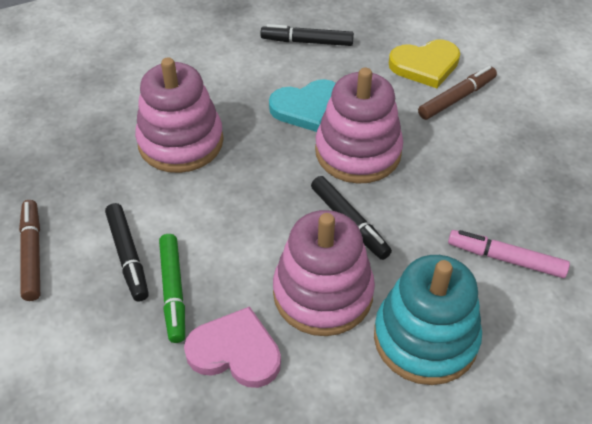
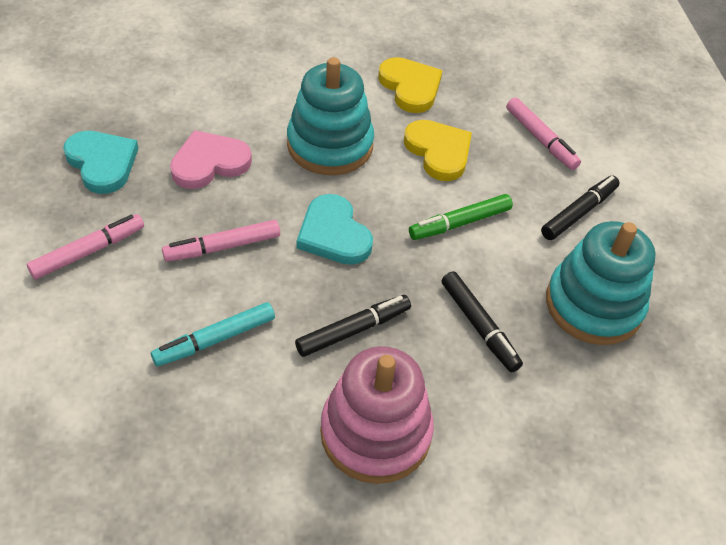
brown marker: 2 -> 0
pink marker: 1 -> 3
pink stacking toy: 3 -> 1
turquoise heart: 1 -> 2
turquoise marker: 0 -> 1
turquoise stacking toy: 1 -> 2
yellow heart: 1 -> 2

